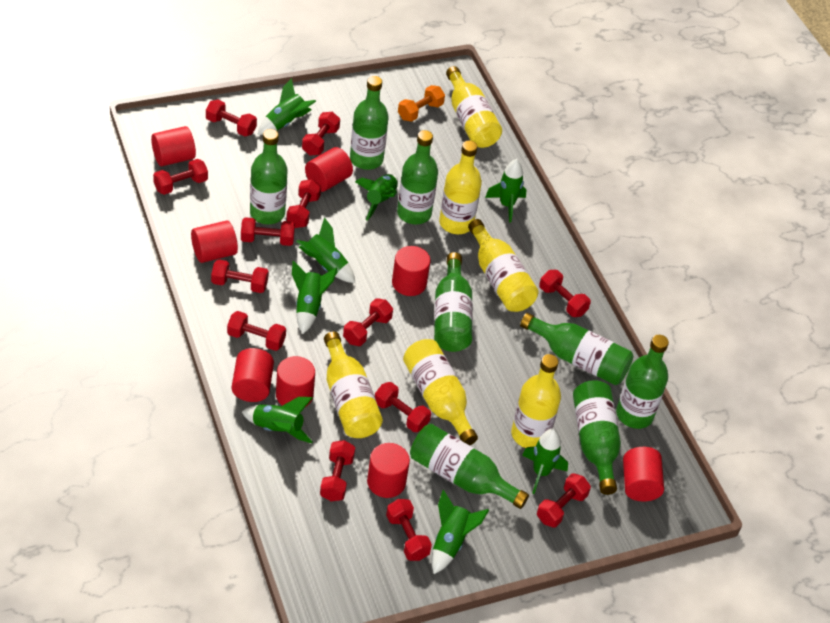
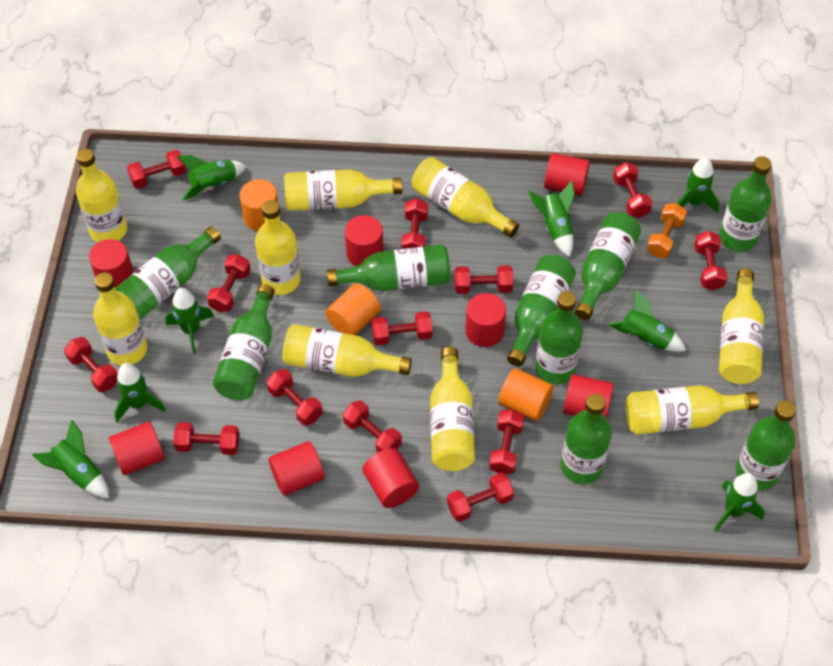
green bottle: 8 -> 9
orange cylinder: 0 -> 3
yellow bottle: 6 -> 9

